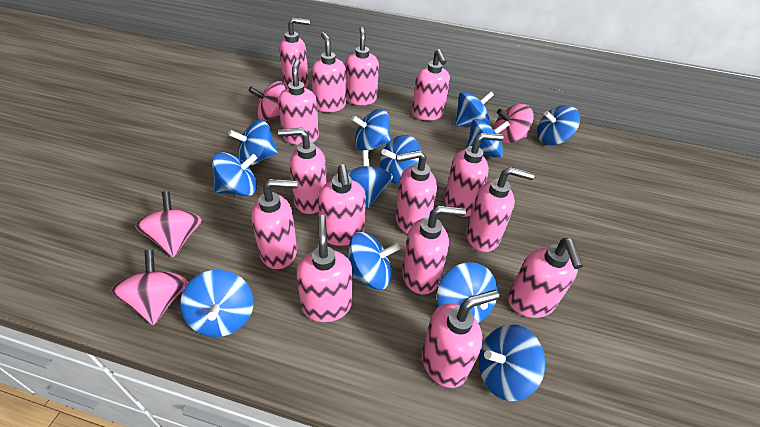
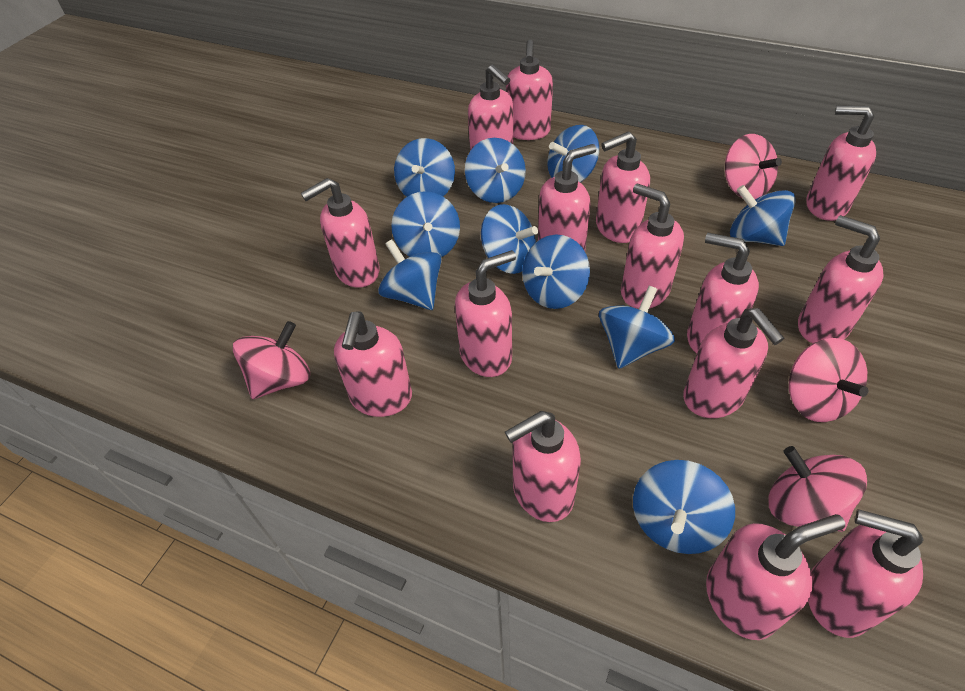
blue spinning top: 12 -> 10

